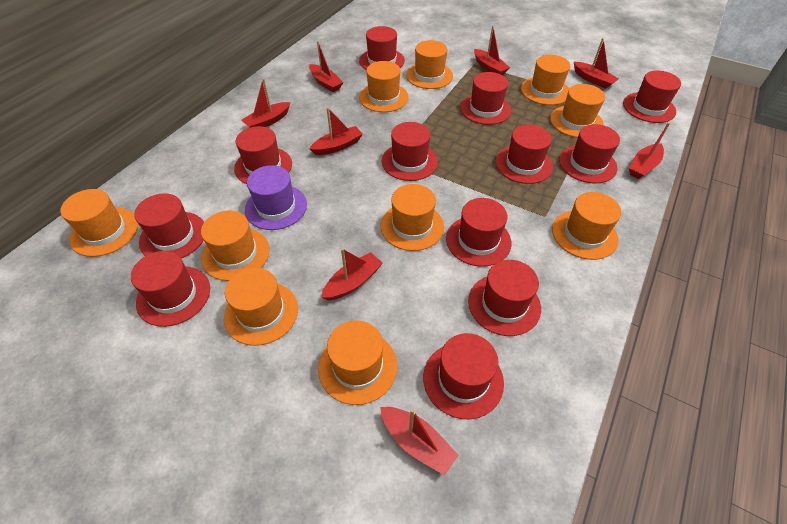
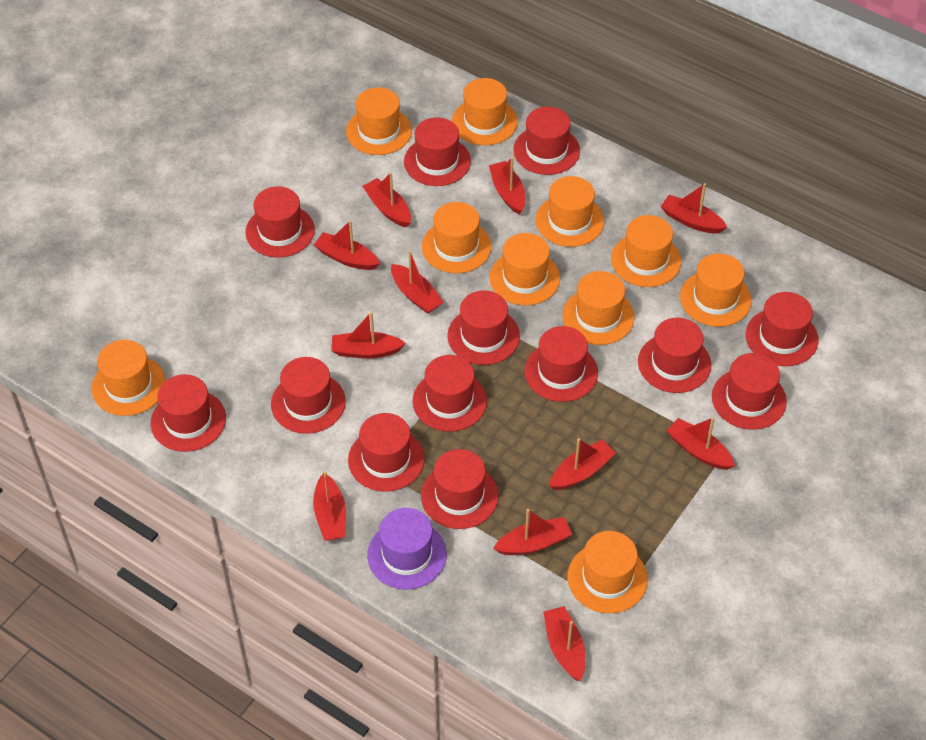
red boat: 8 -> 11
red hat: 12 -> 13

